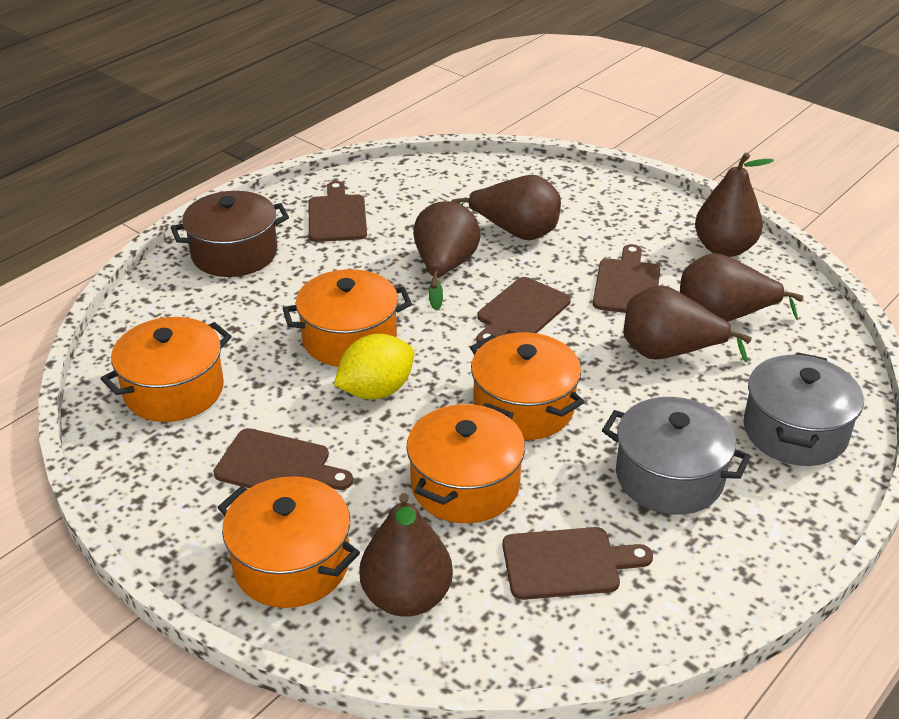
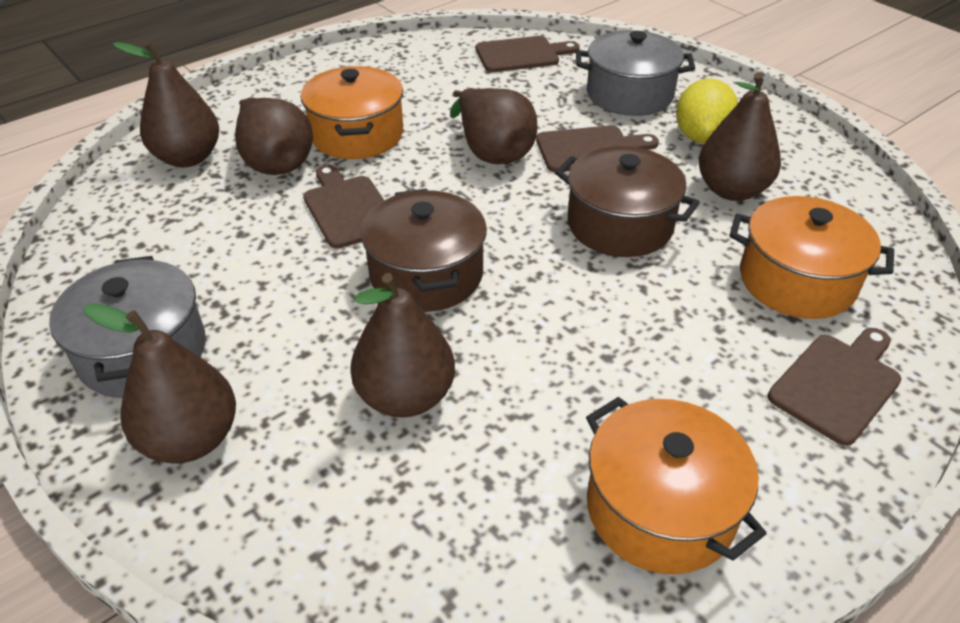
brown cutting board: 5 -> 4
brown pot: 1 -> 2
orange pot: 5 -> 3

